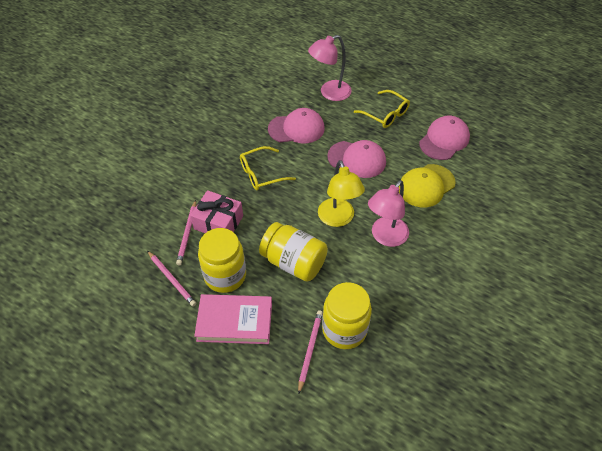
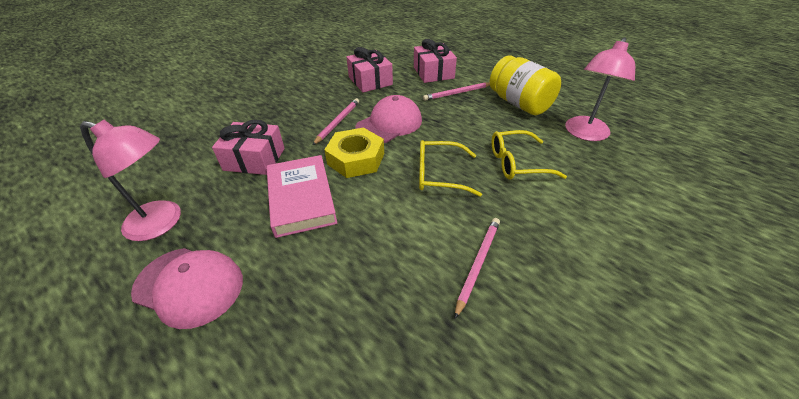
pink cap: 3 -> 2
pink gift: 1 -> 3
yellow cap: 1 -> 0
yellow jar: 3 -> 1
yellow lamp: 1 -> 0
yellow nut: 0 -> 1

